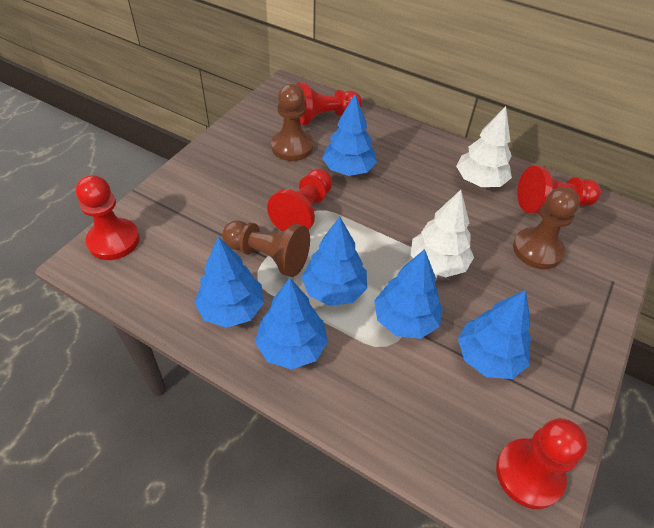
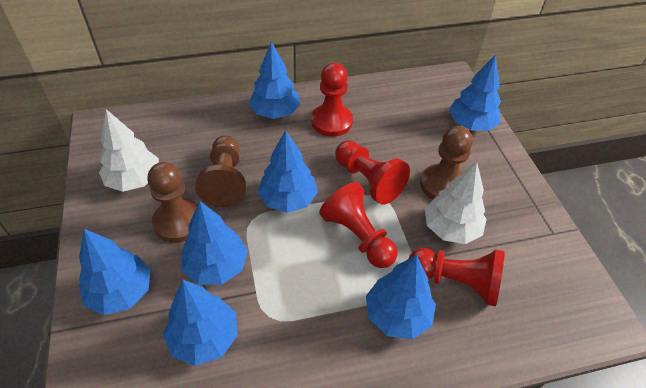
blue tree: 6 -> 7
red pawn: 5 -> 4

